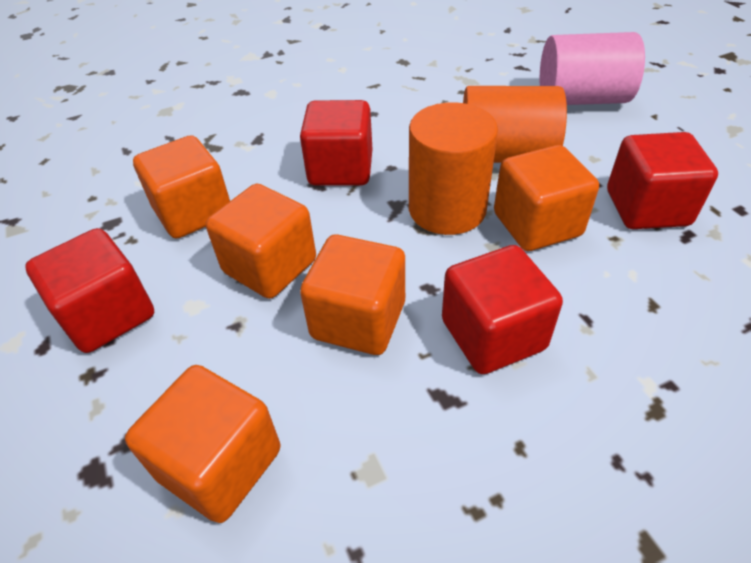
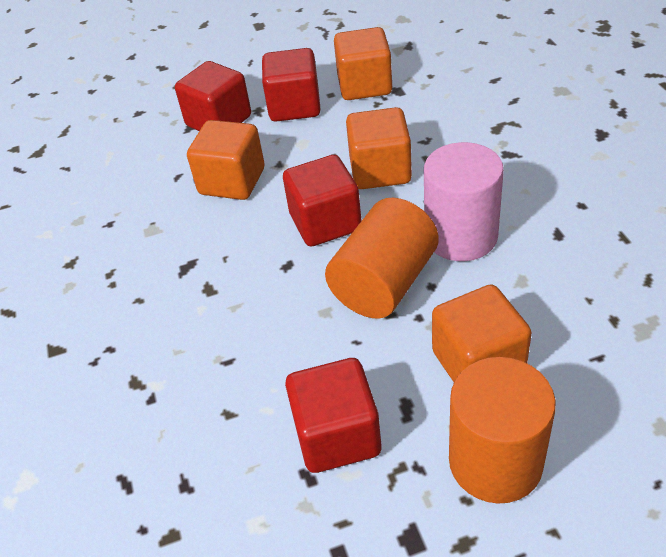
orange cube: 5 -> 4

